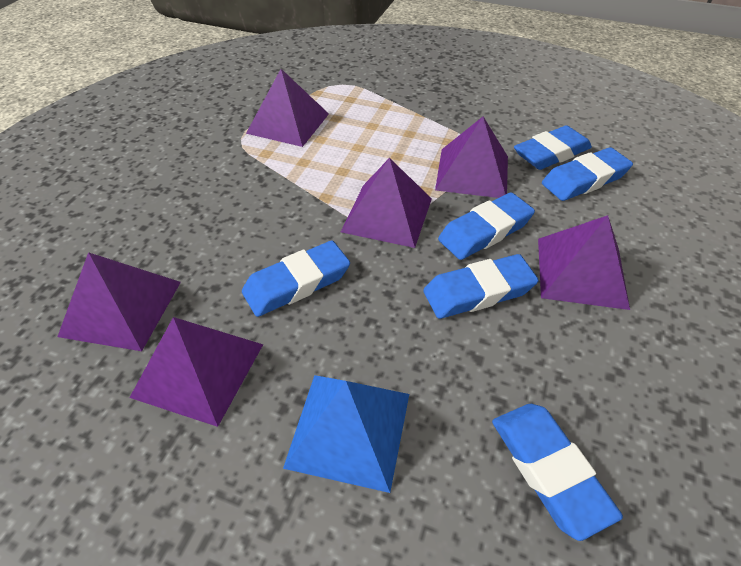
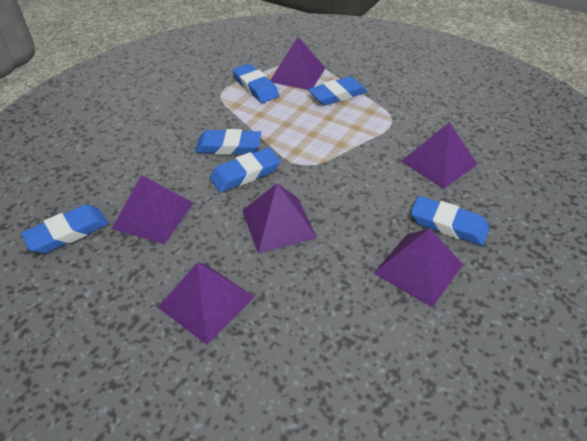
blue pyramid: 1 -> 0

